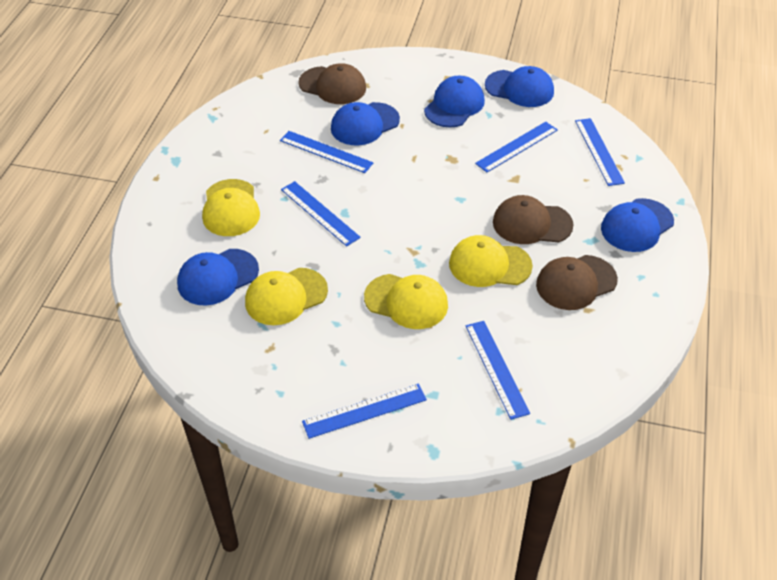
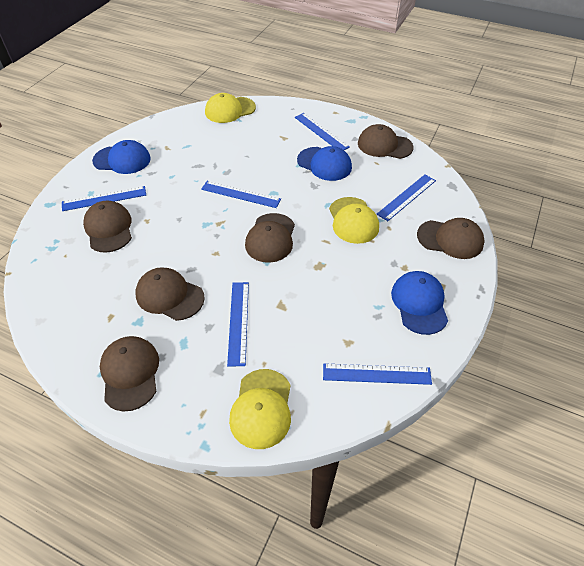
blue cap: 5 -> 3
brown cap: 3 -> 6
yellow cap: 4 -> 3

